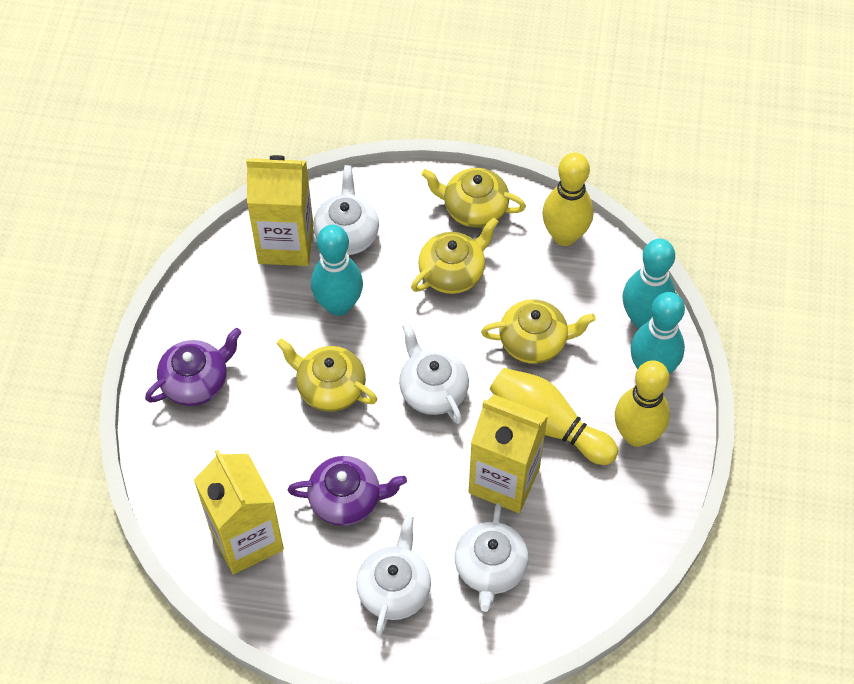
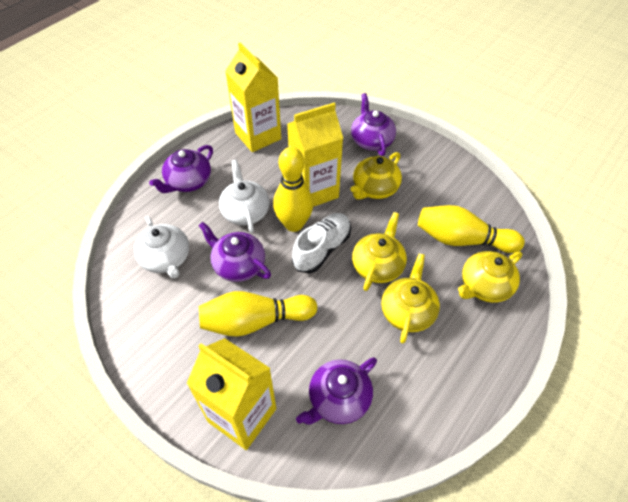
purple teapot: 2 -> 4
turquoise bowling pin: 3 -> 0
white shoe: 0 -> 1
white teapot: 4 -> 2

